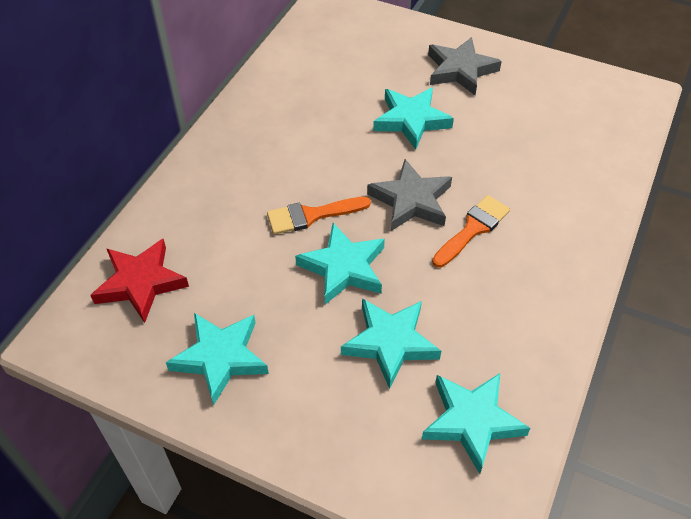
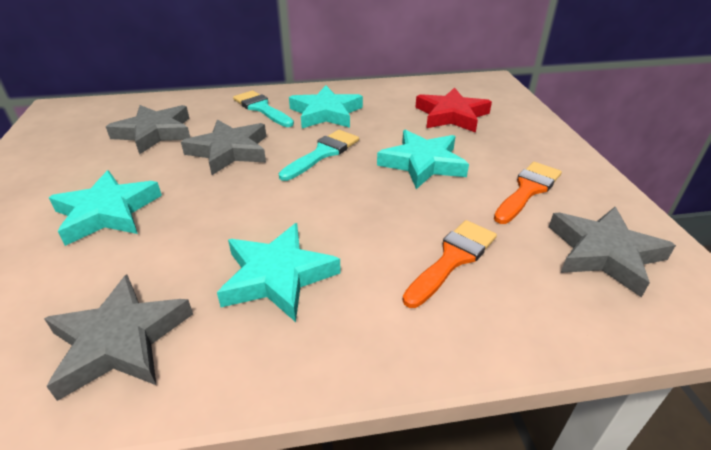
grey star: 2 -> 4
turquoise brush: 0 -> 2
turquoise star: 5 -> 4

